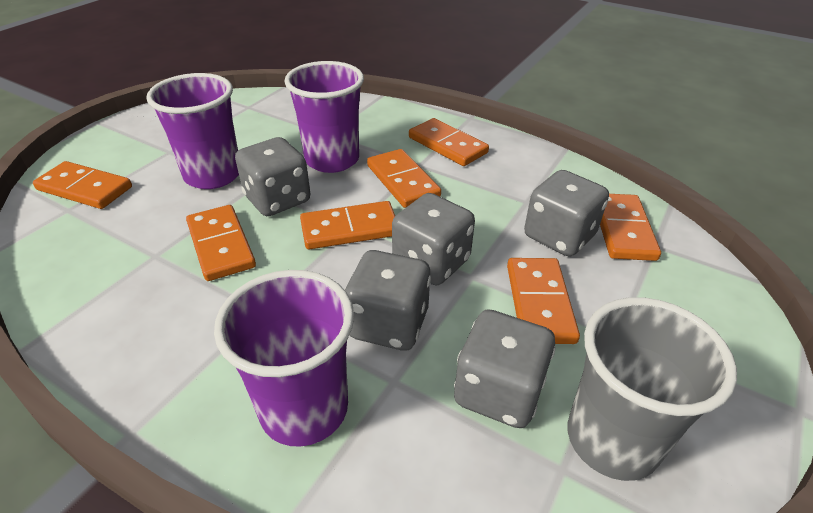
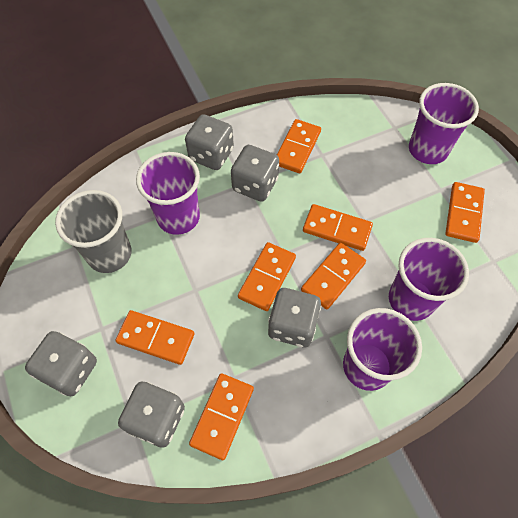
purple cup: 3 -> 4

